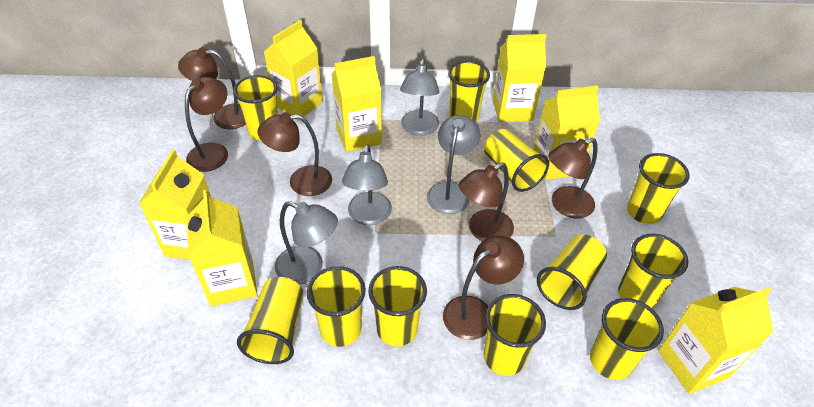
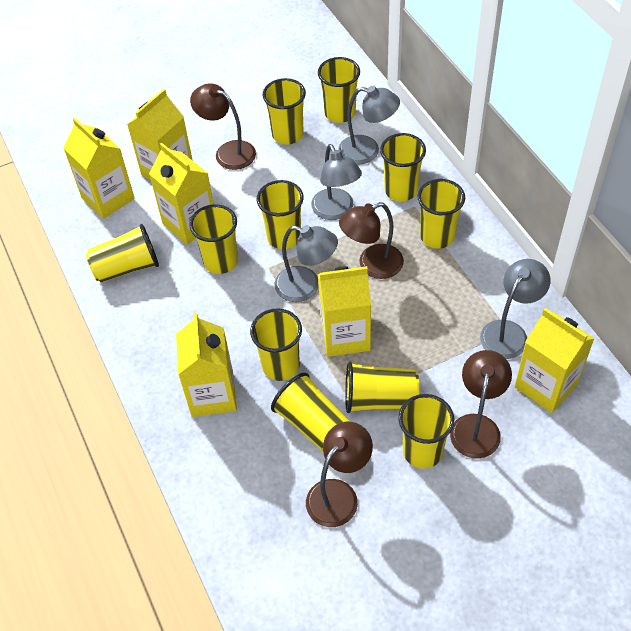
brown lamp: 6 -> 4
yellow carton: 7 -> 6

